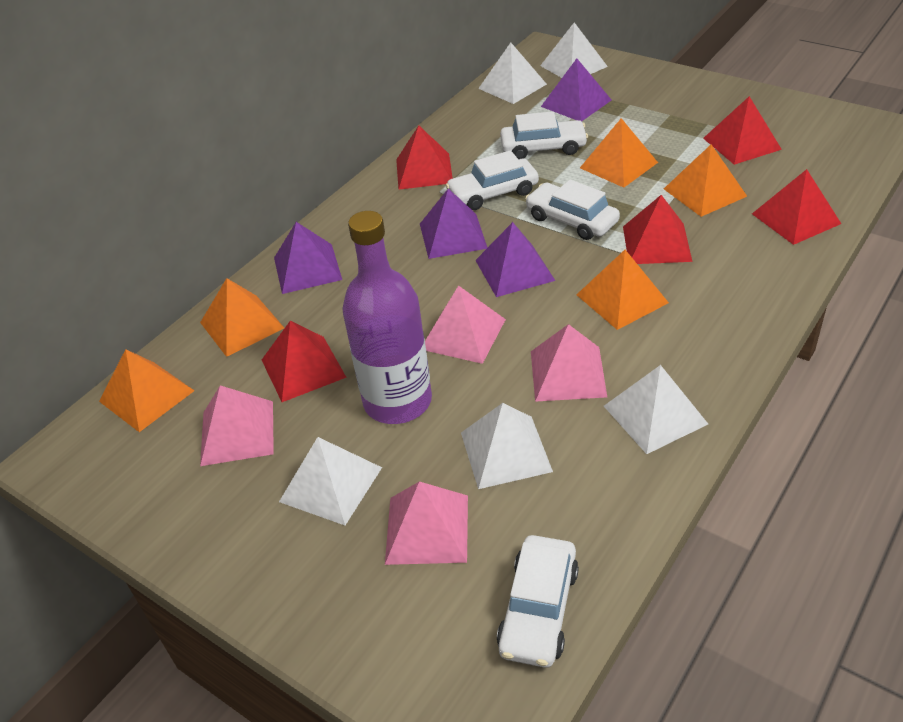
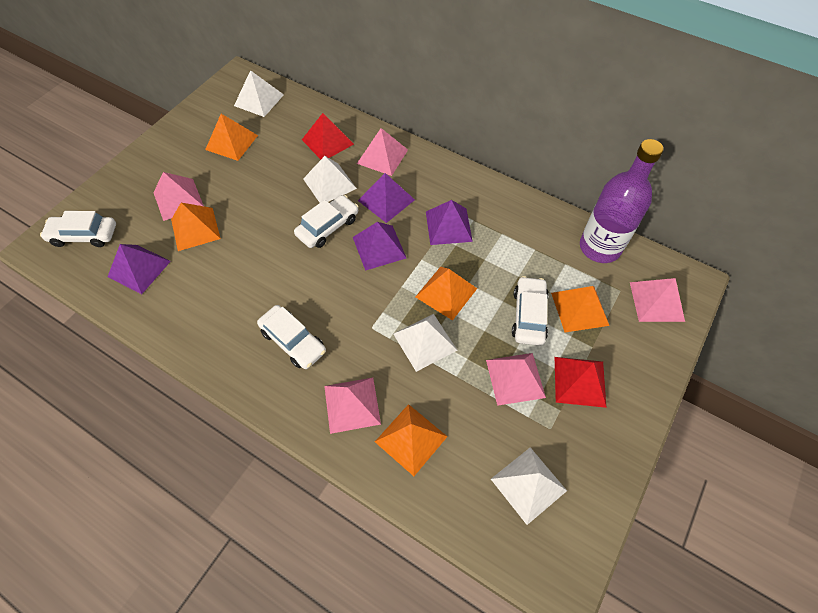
pink pyramid: 4 -> 5
red pyramid: 5 -> 2
white pyramid: 5 -> 4

